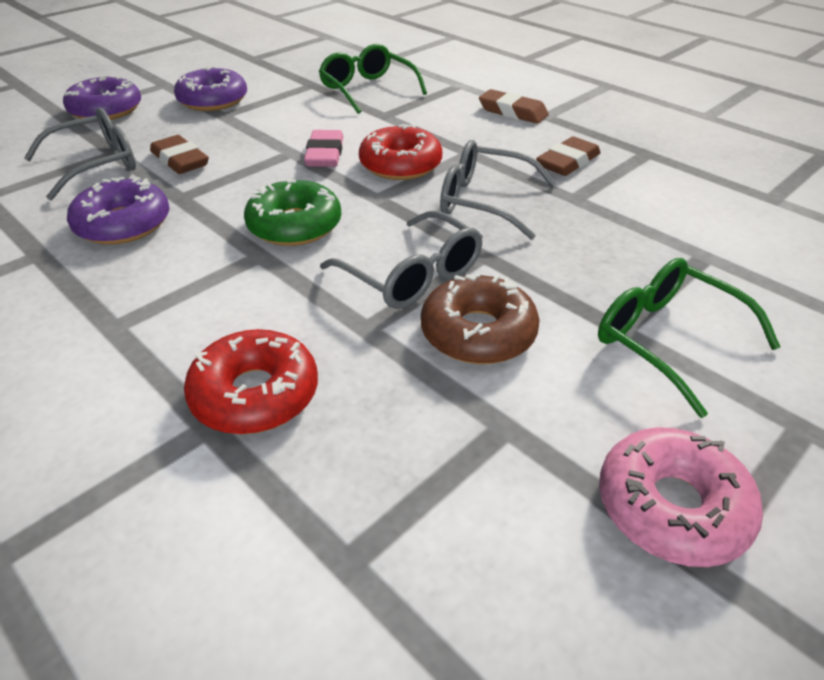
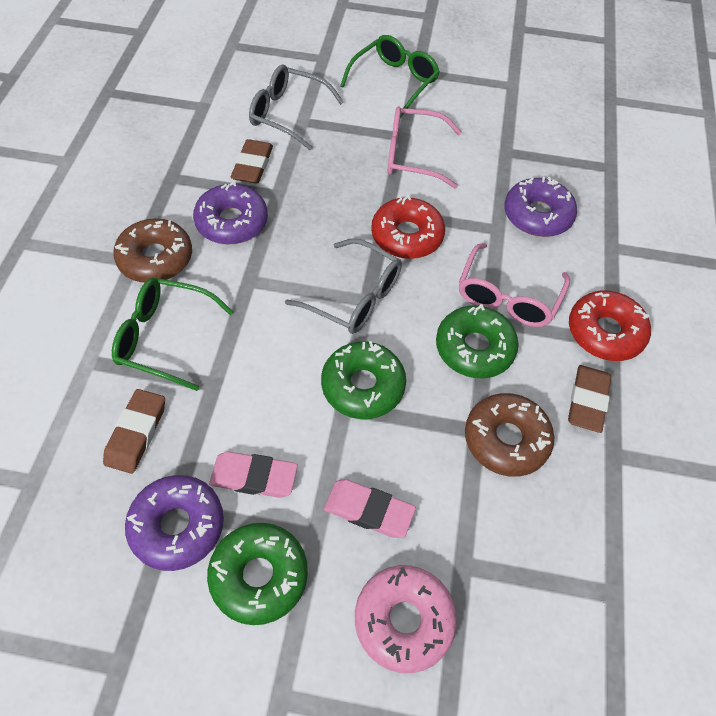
brown donut: 1 -> 2
green donut: 1 -> 3
grey glasses: 3 -> 2
pink eraser: 1 -> 2
pink glasses: 0 -> 2

